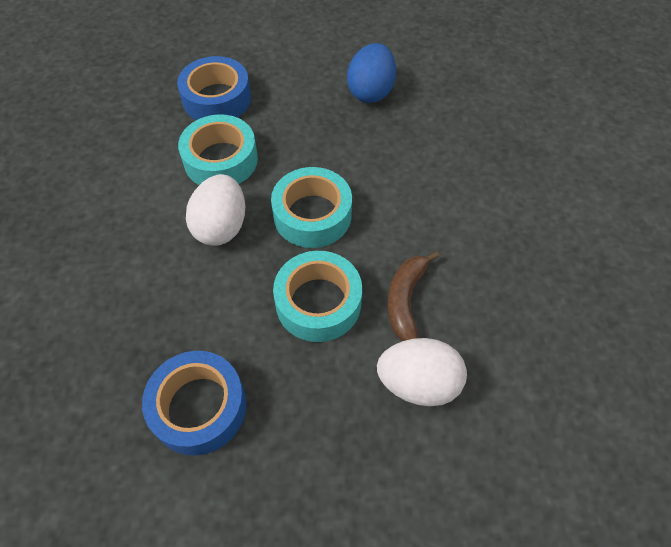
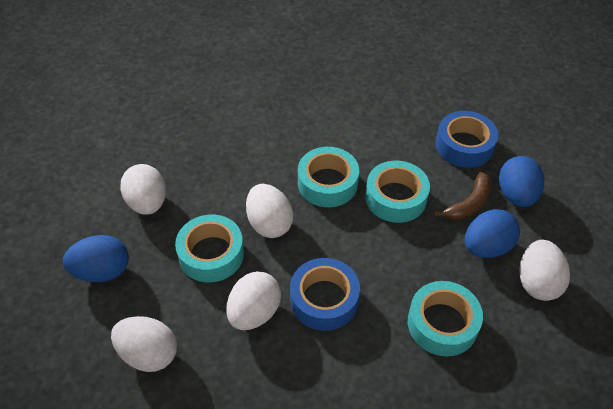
blue egg: 1 -> 3
turquoise tape: 3 -> 4
white egg: 2 -> 5

